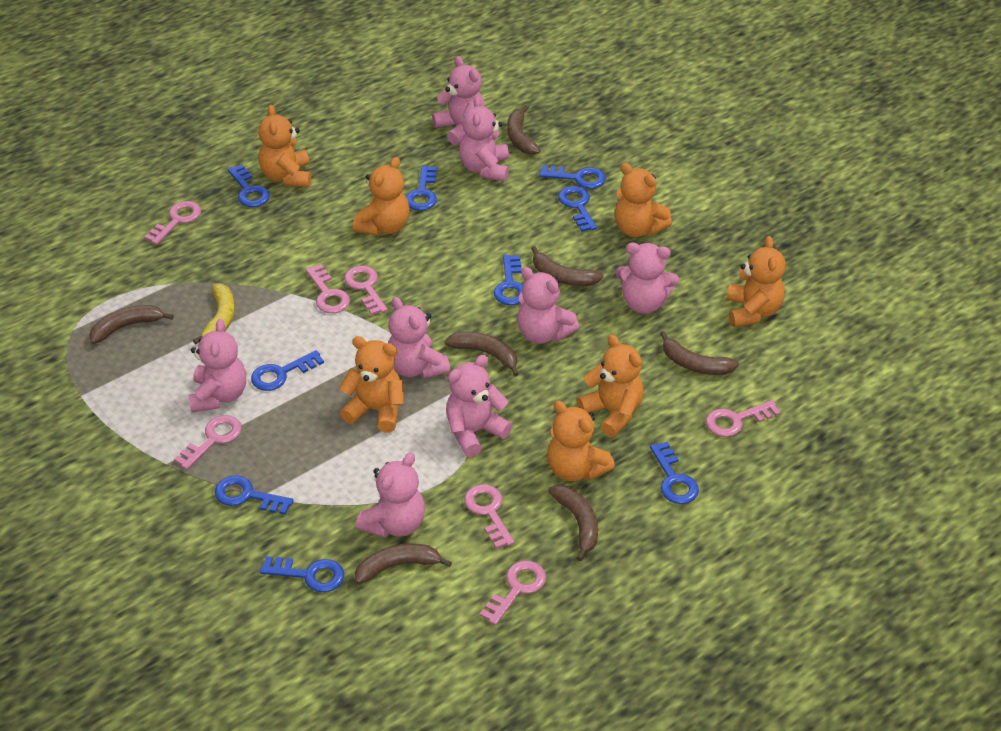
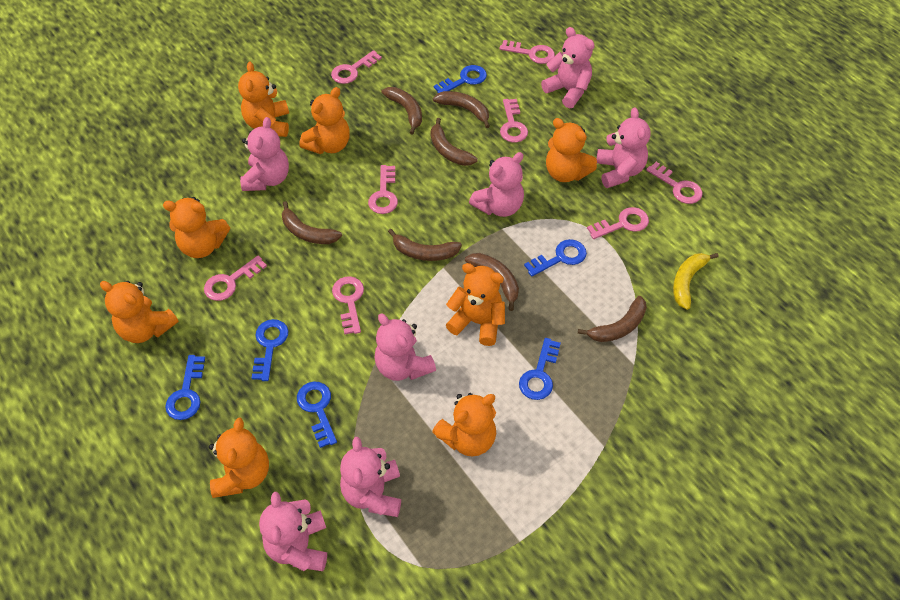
blue key: 9 -> 6
orange teddy bear: 7 -> 8
pink key: 7 -> 8
pink teddy bear: 8 -> 7

